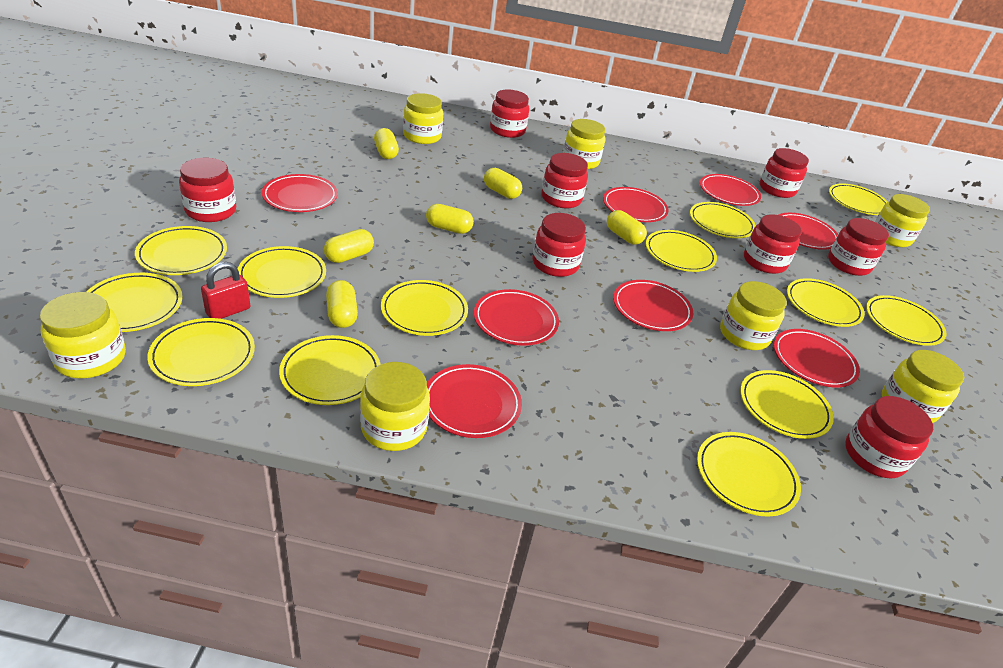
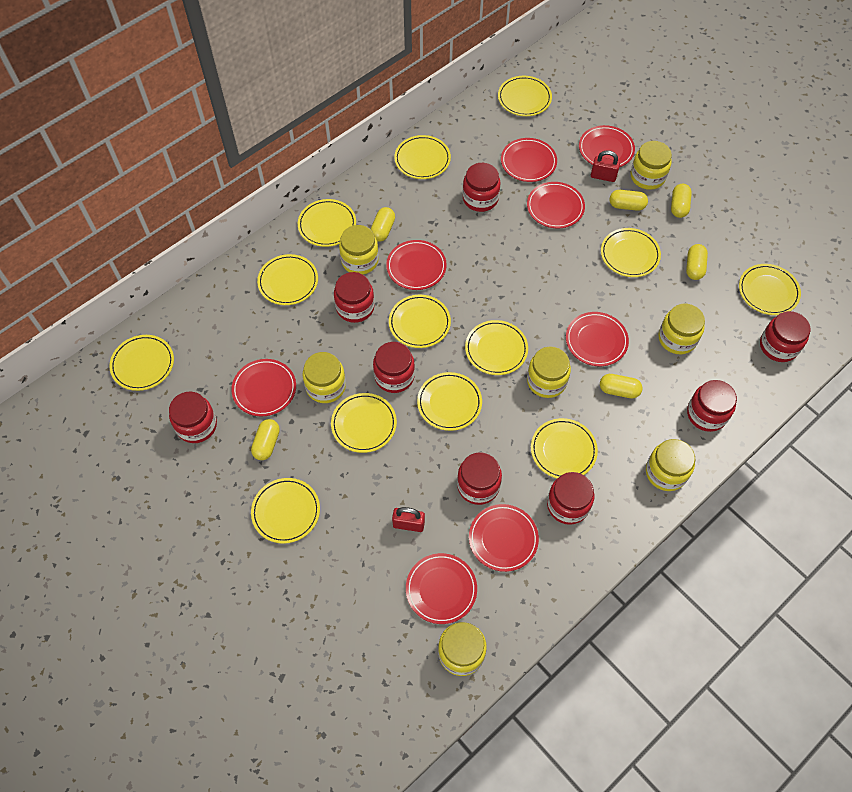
red padlock: 1 -> 2

